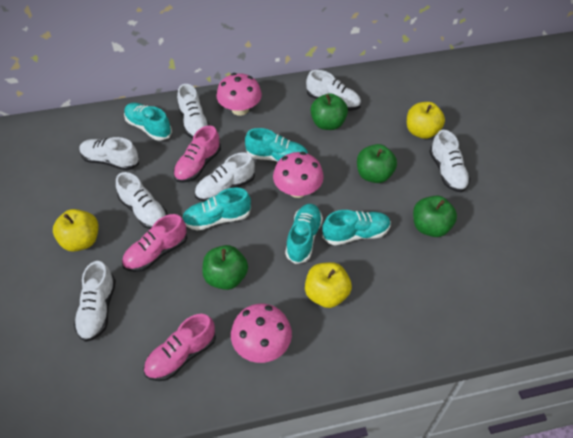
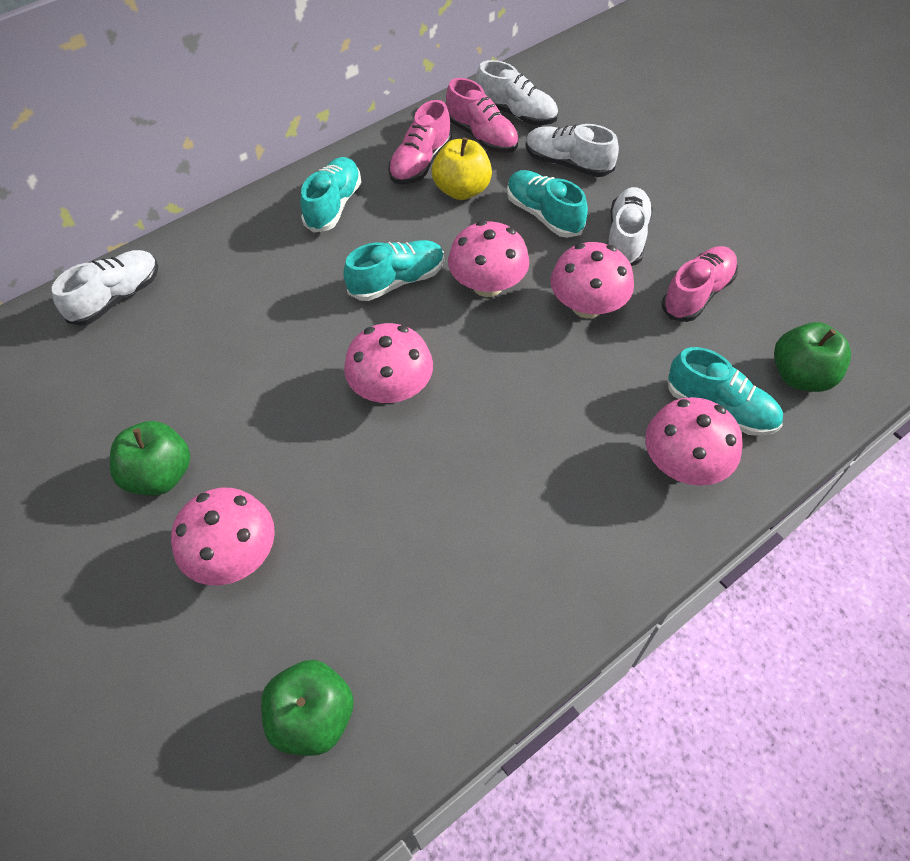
green apple: 4 -> 3
pink mushroom: 3 -> 5
turquoise shoe: 5 -> 4
white shoe: 7 -> 4
yellow apple: 3 -> 1

